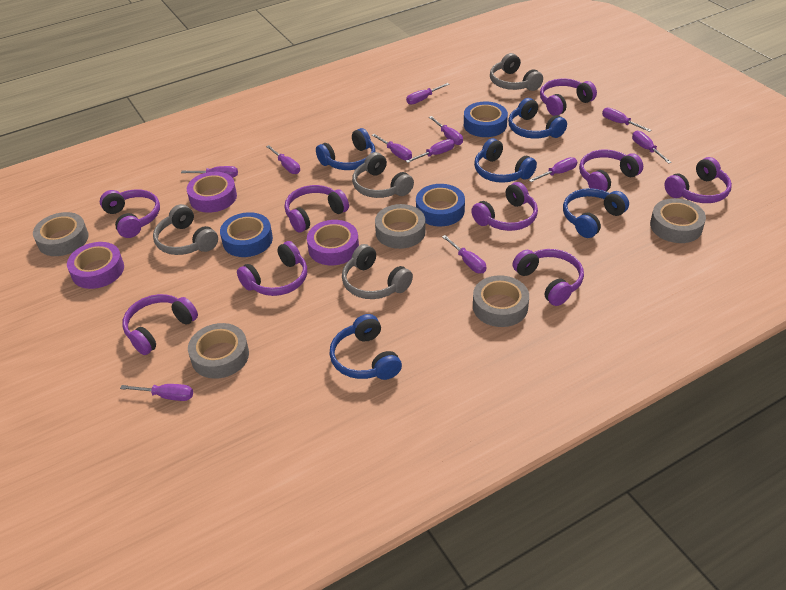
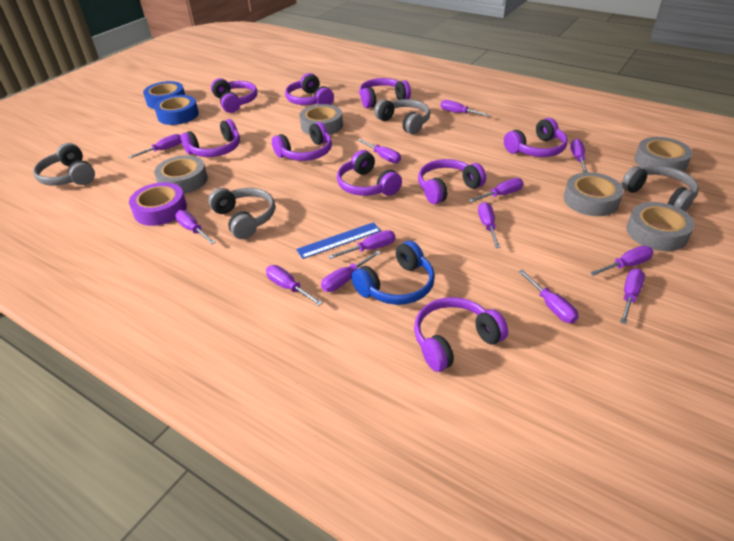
blue headphones: 5 -> 1
blue ruler: 0 -> 1
blue tape: 3 -> 2
purple screwdriver: 11 -> 13
purple tape: 3 -> 1

